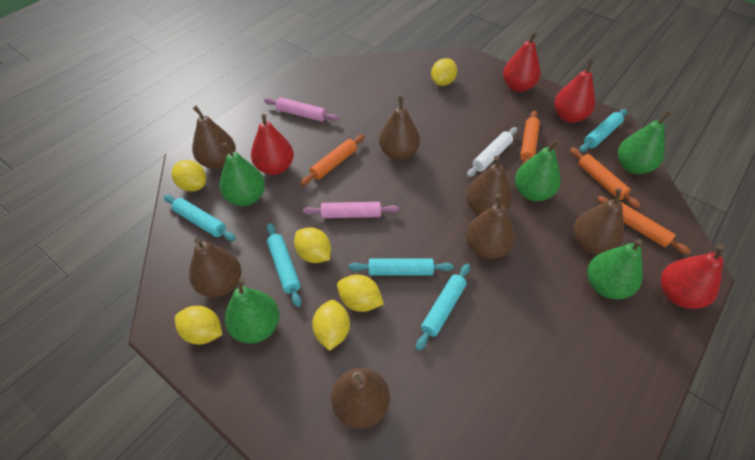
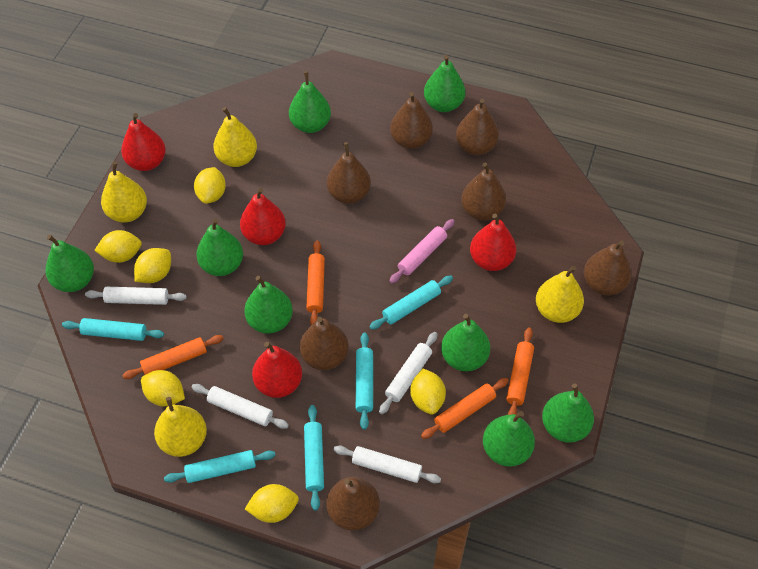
green pear: 5 -> 8
pink rolling pin: 2 -> 1
white rolling pin: 1 -> 4
yellow pear: 0 -> 4

